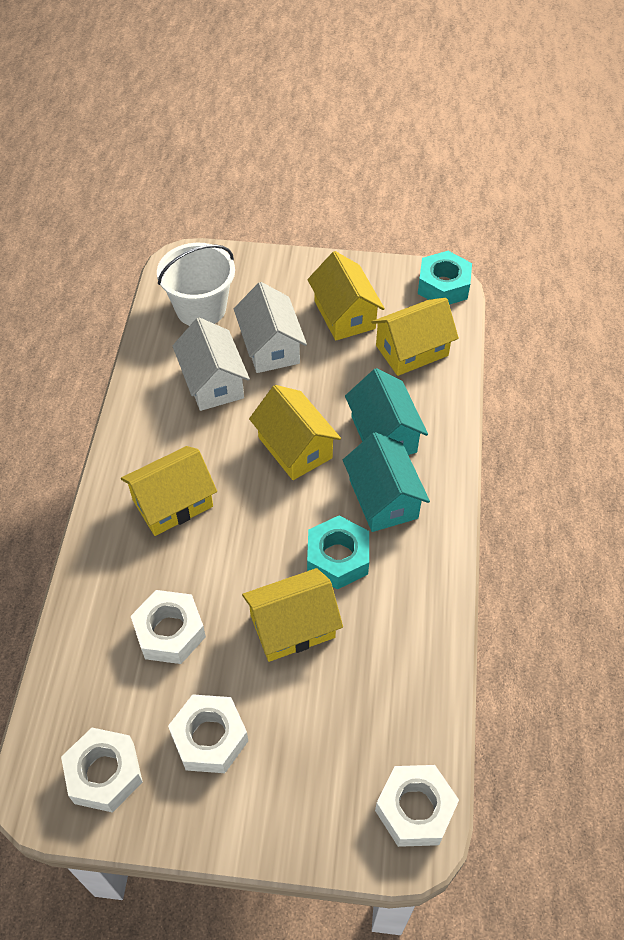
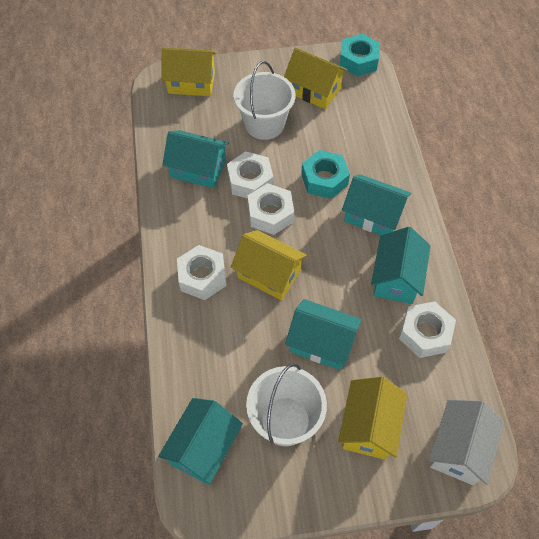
turquoise house: 2 -> 5
white bucket: 1 -> 2
white house: 2 -> 1
yellow house: 5 -> 4

